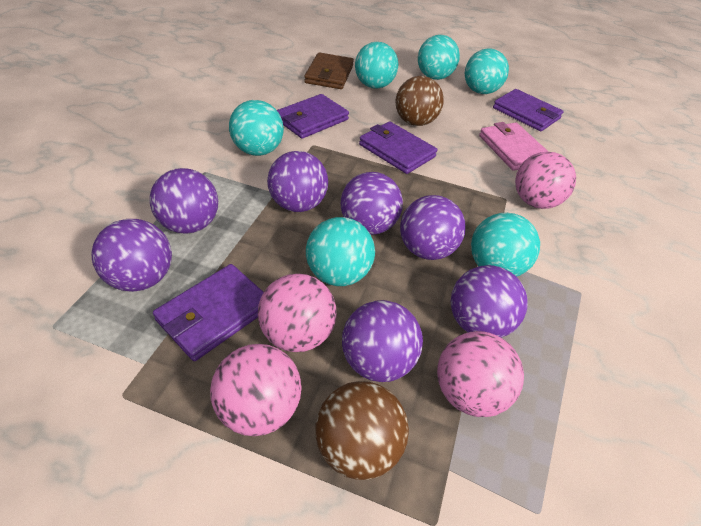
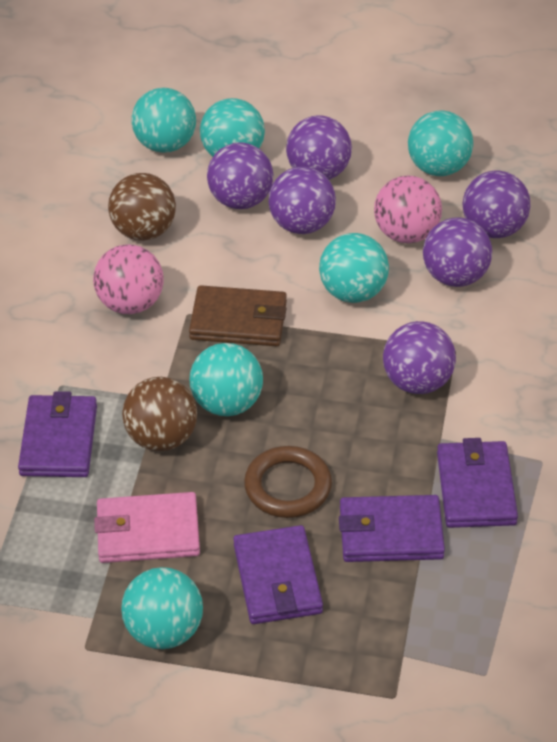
brown ring: 0 -> 1
pink ball: 4 -> 2
purple ball: 7 -> 6

